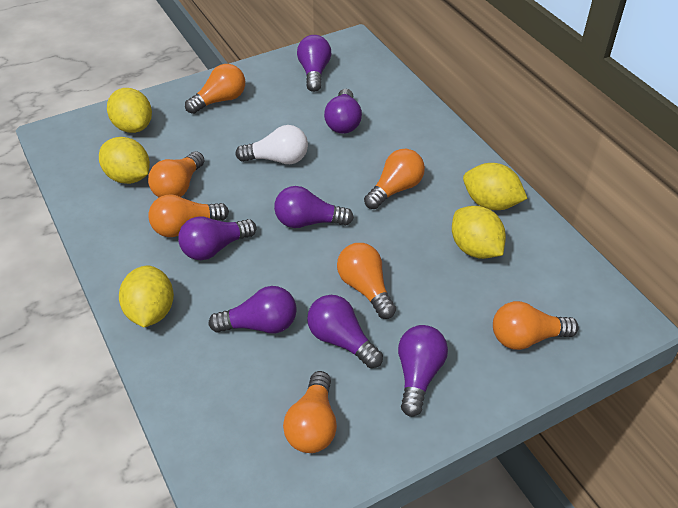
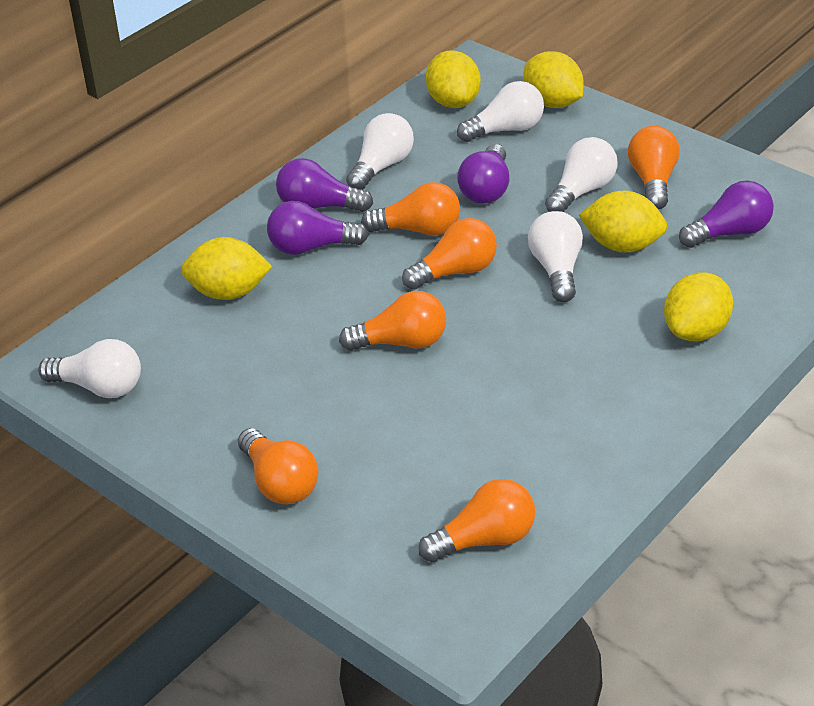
orange light bulb: 7 -> 6
purple light bulb: 7 -> 4
white light bulb: 1 -> 5

